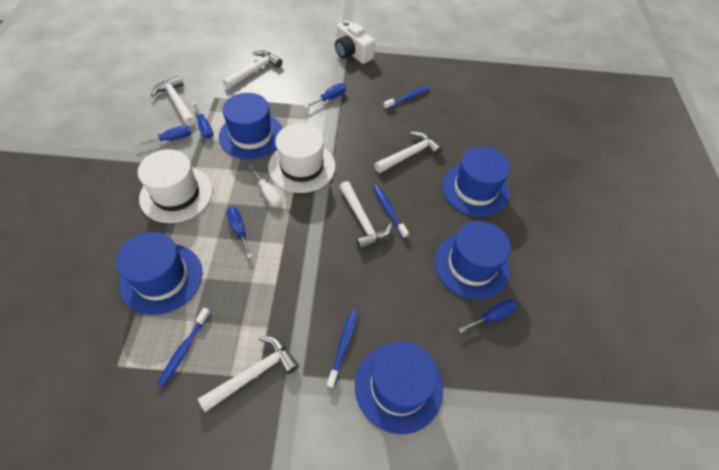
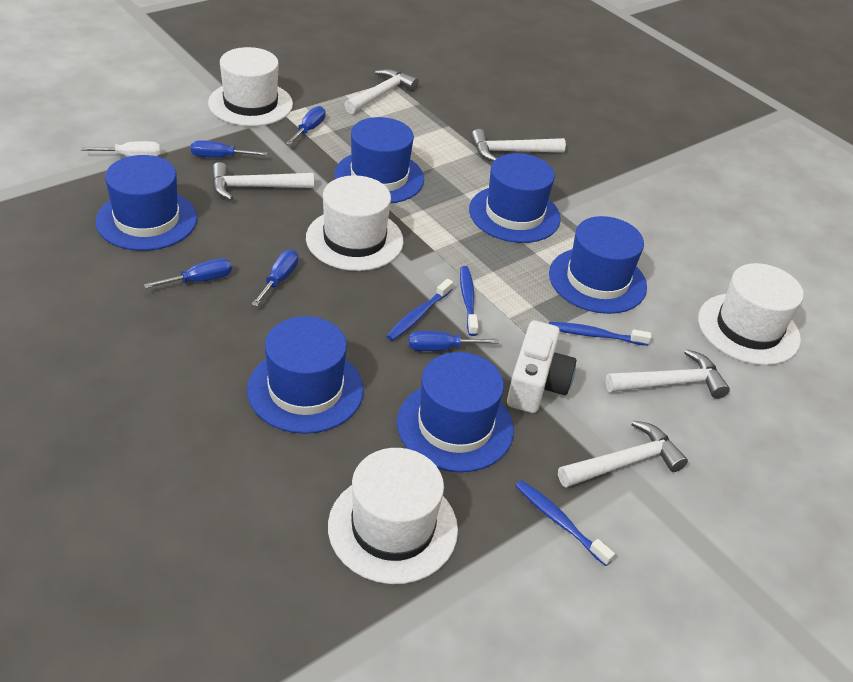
blue hat: 5 -> 6
white hat: 2 -> 4

